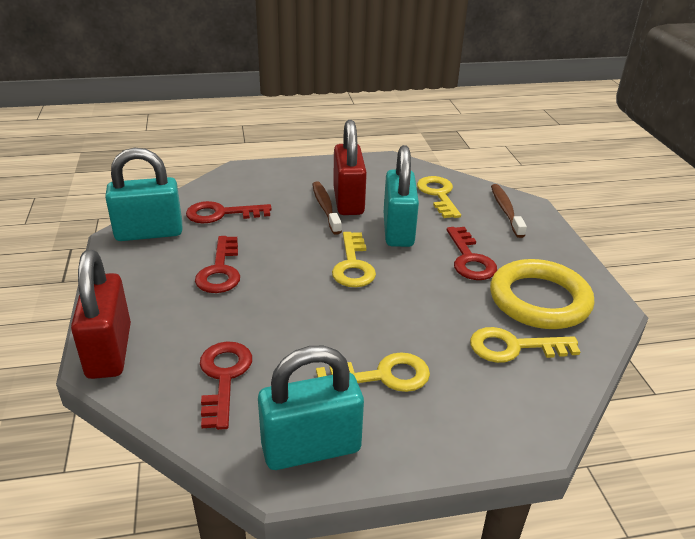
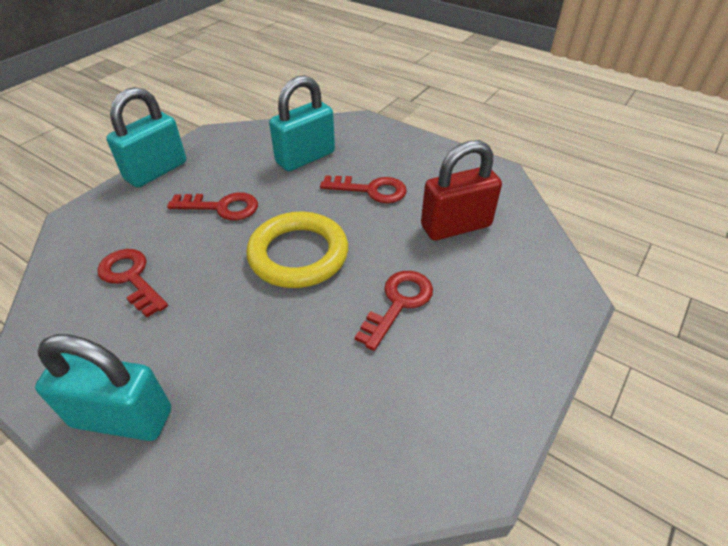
brown toothbrush: 2 -> 0
red padlock: 2 -> 1
yellow key: 4 -> 0

